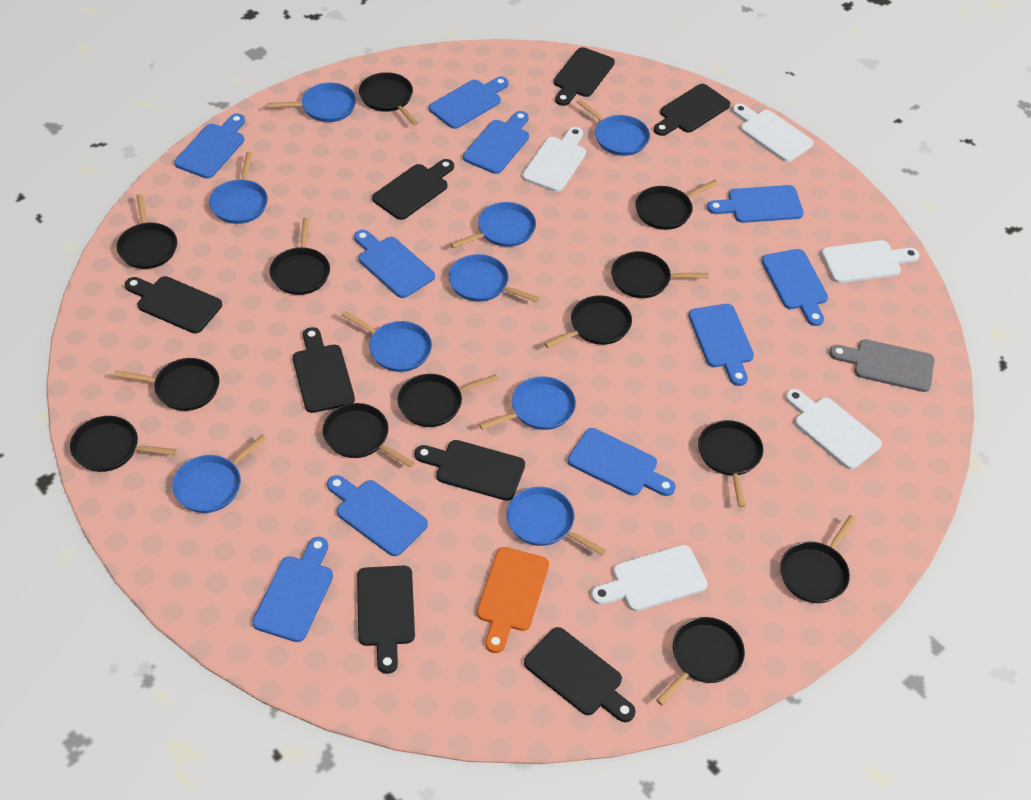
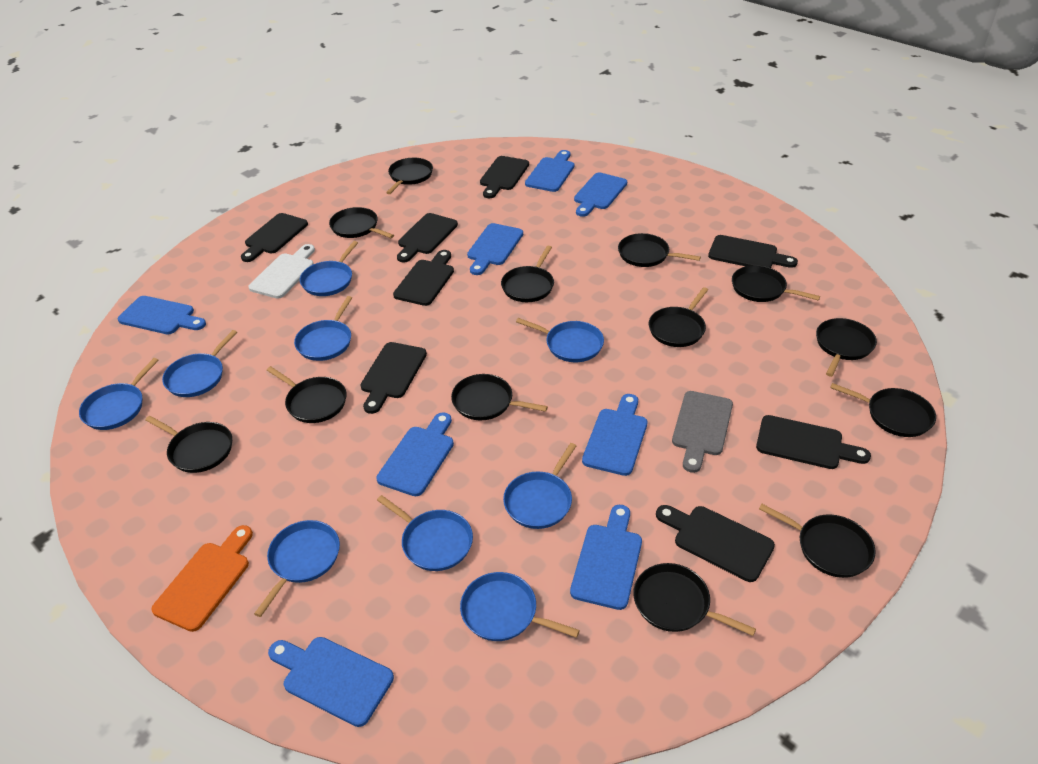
blue cutting board: 10 -> 8
white cutting board: 5 -> 1

